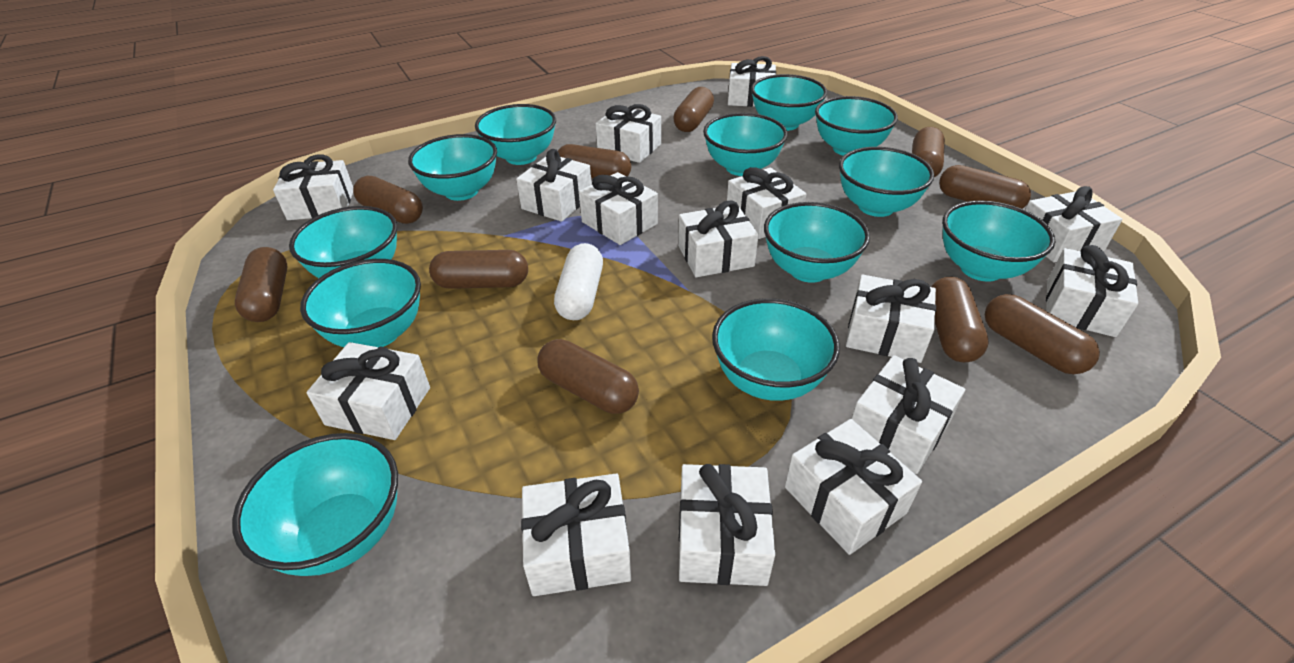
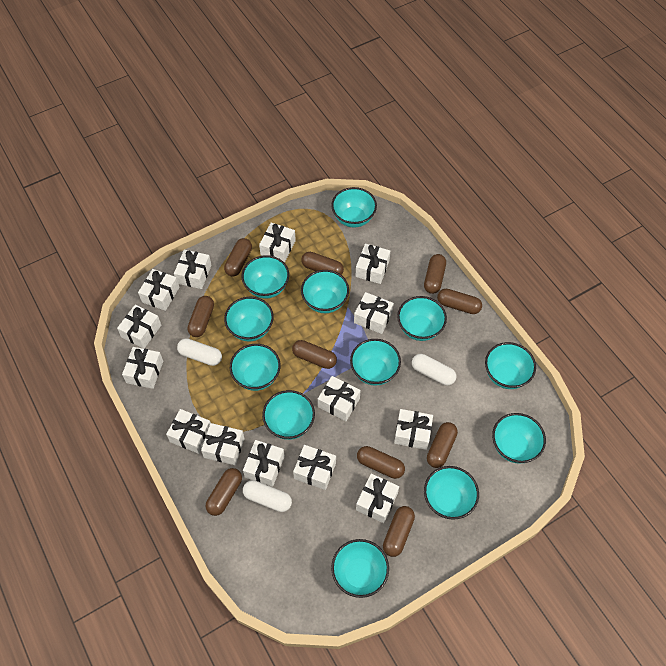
white capsule: 1 -> 3
white gift: 15 -> 14

